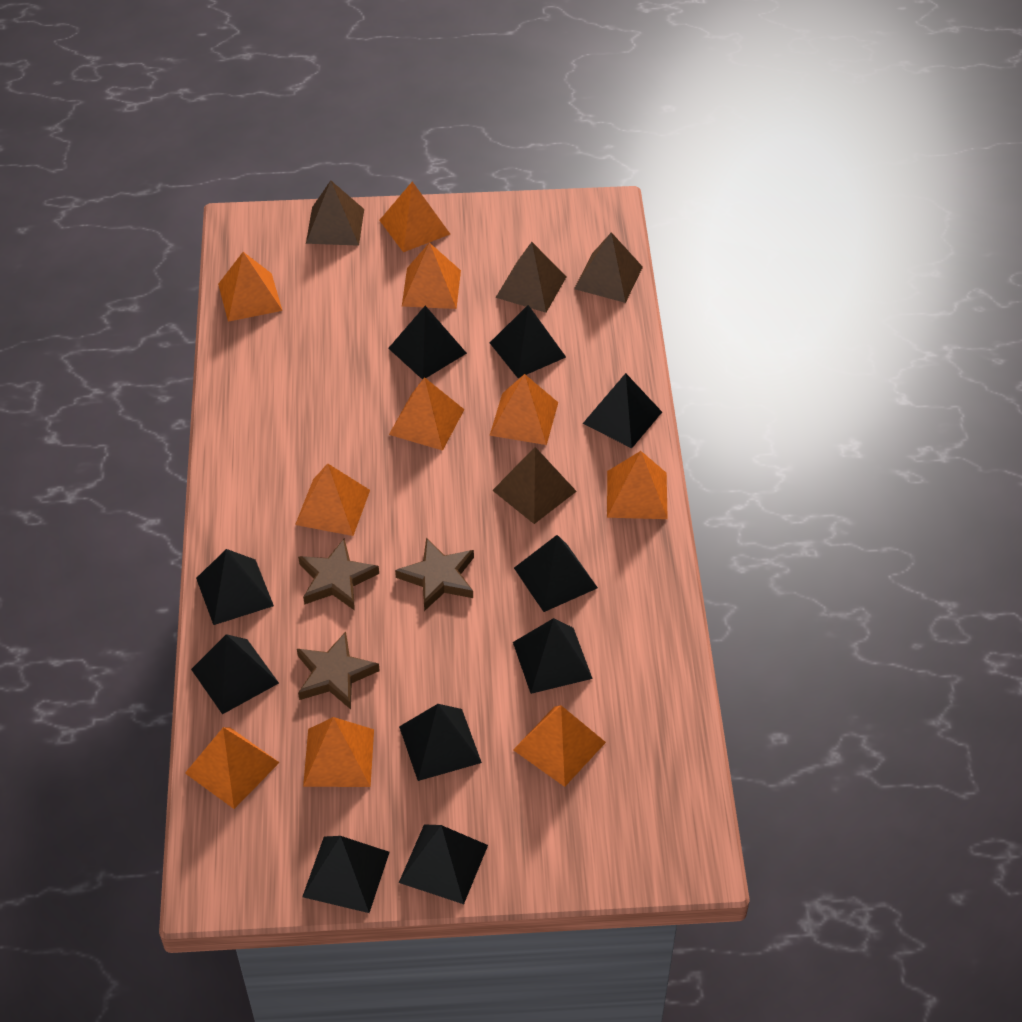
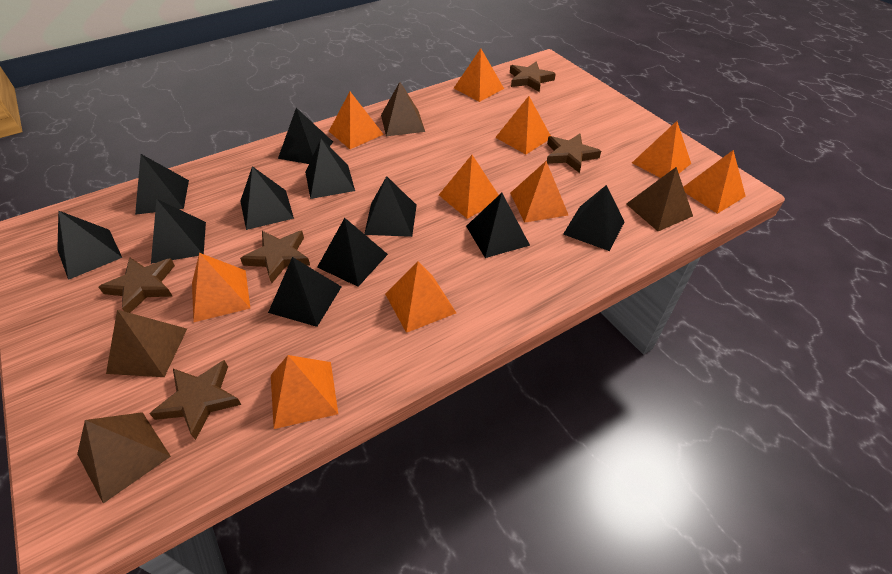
black pyramid: 10 -> 11
brown star: 3 -> 5

